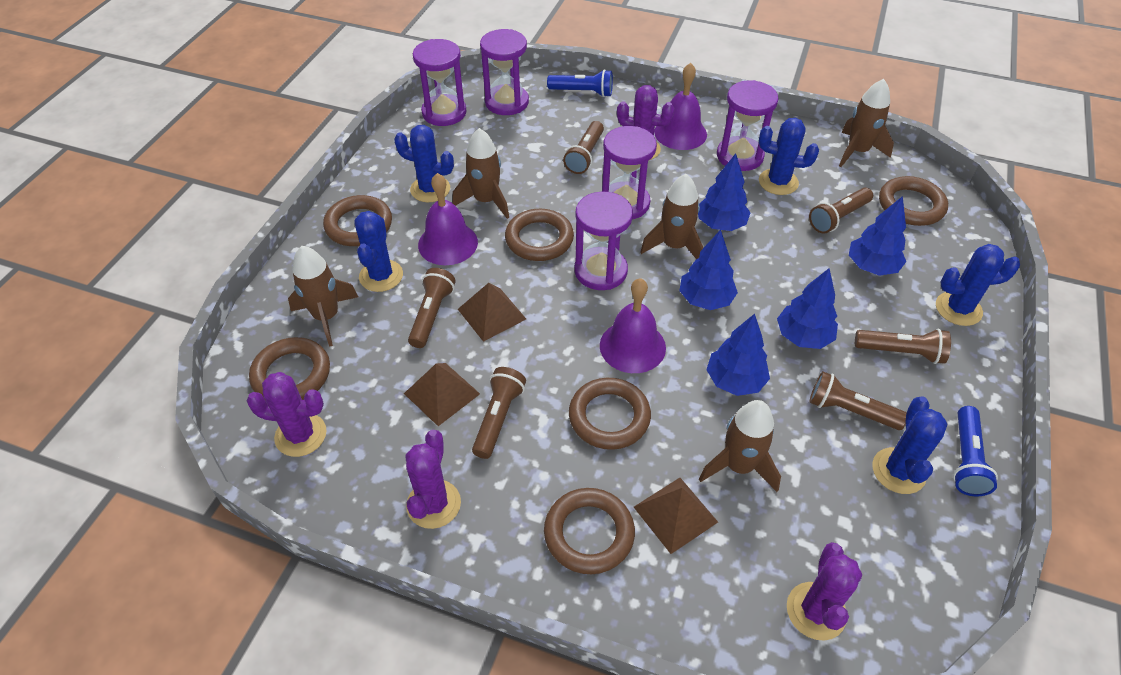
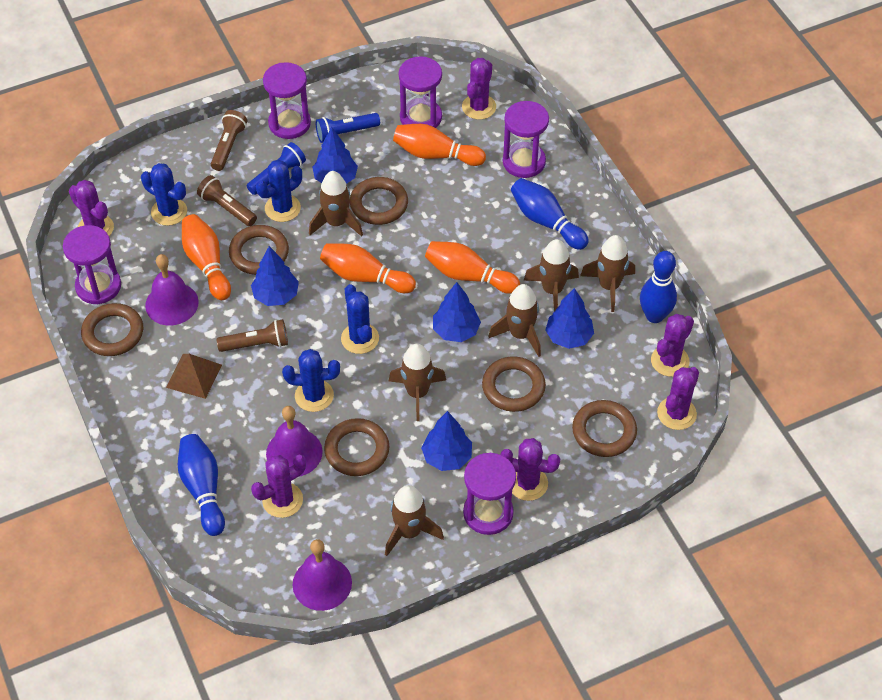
blue bowling pin: 0 -> 3
blue cactus: 5 -> 4
brown flashlight: 6 -> 3
brown pyramid: 3 -> 1
brown rocket: 5 -> 6
orange bowling pin: 0 -> 4
purple cactus: 4 -> 6

